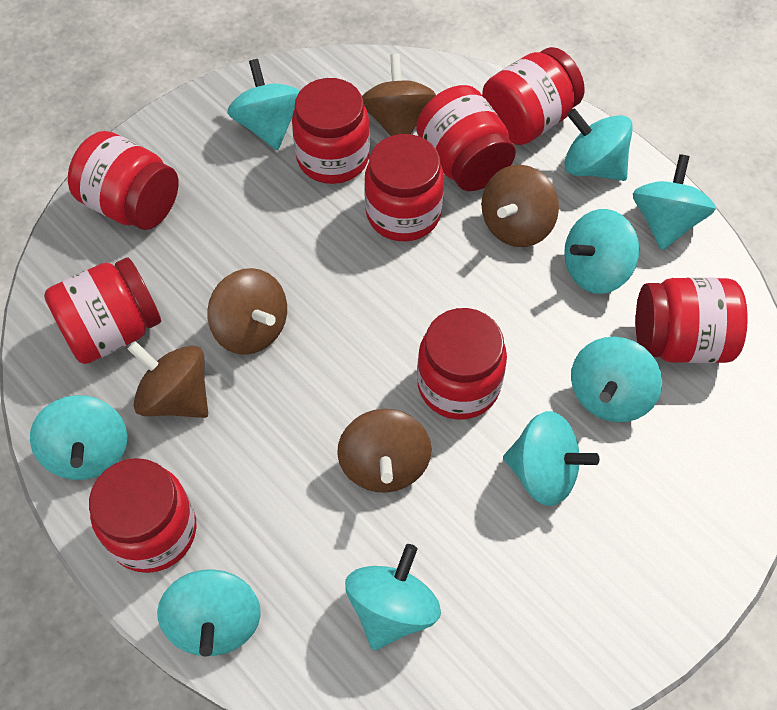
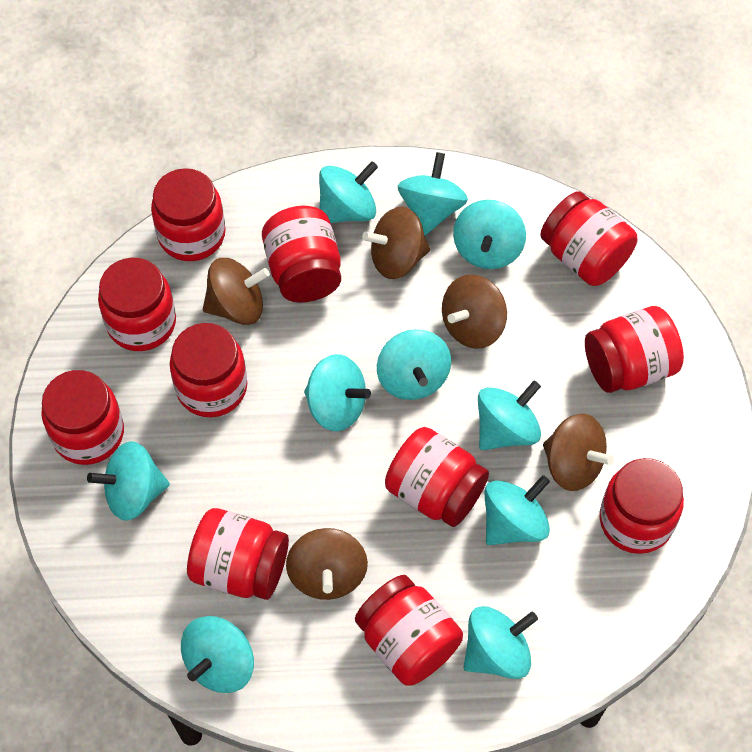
red jar: 9 -> 11
turquoise spinning top: 9 -> 10

